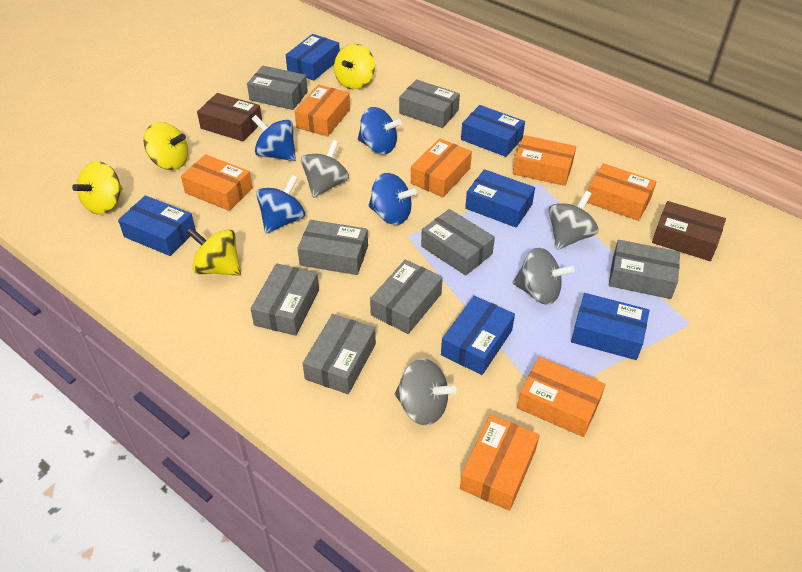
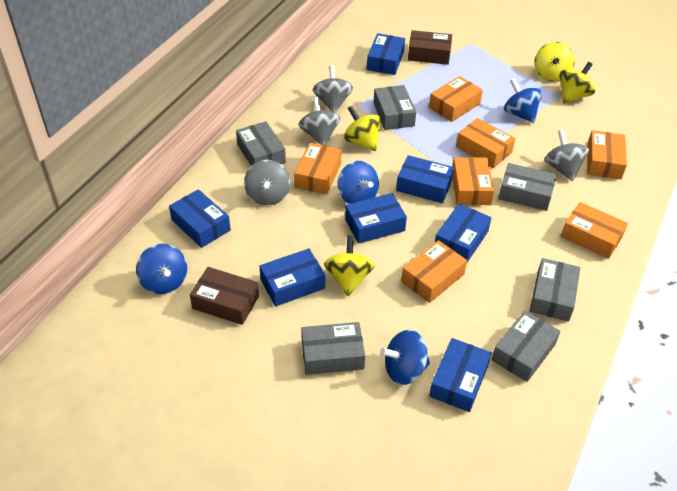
blue box: 6 -> 7
grey box: 8 -> 6

